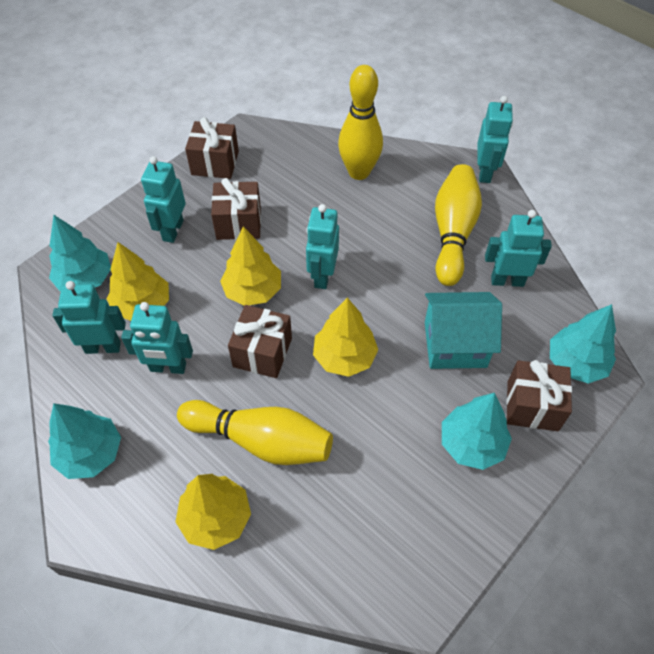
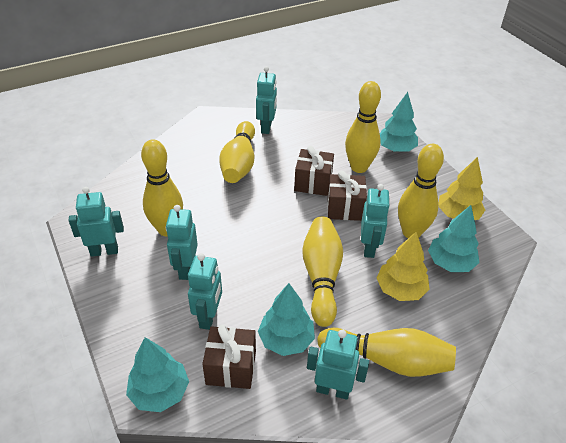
brown gift: 4 -> 3
turquoise house: 1 -> 0
yellow bowling pin: 3 -> 6
yellow tree: 4 -> 2

